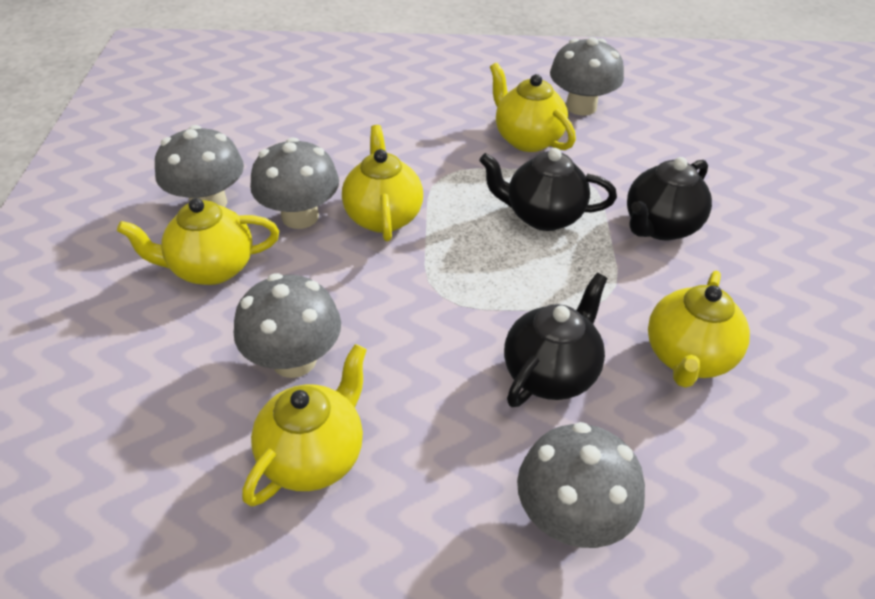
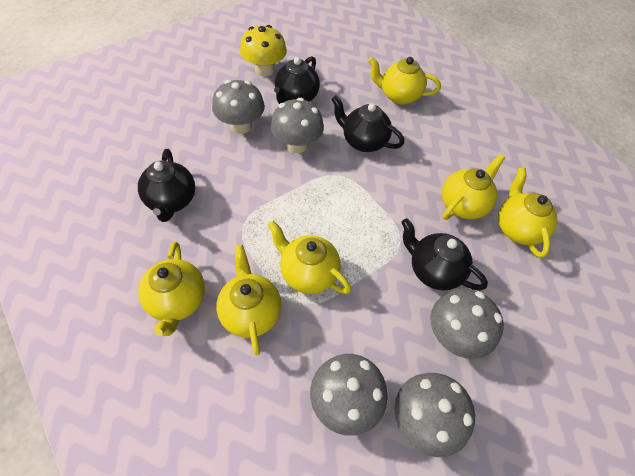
black teapot: 3 -> 4
yellow mushroom: 0 -> 1
yellow teapot: 5 -> 6

